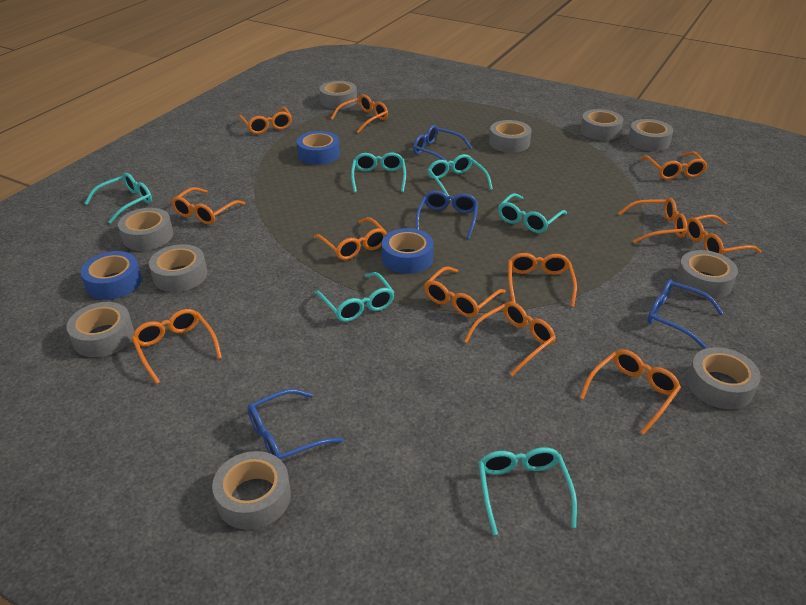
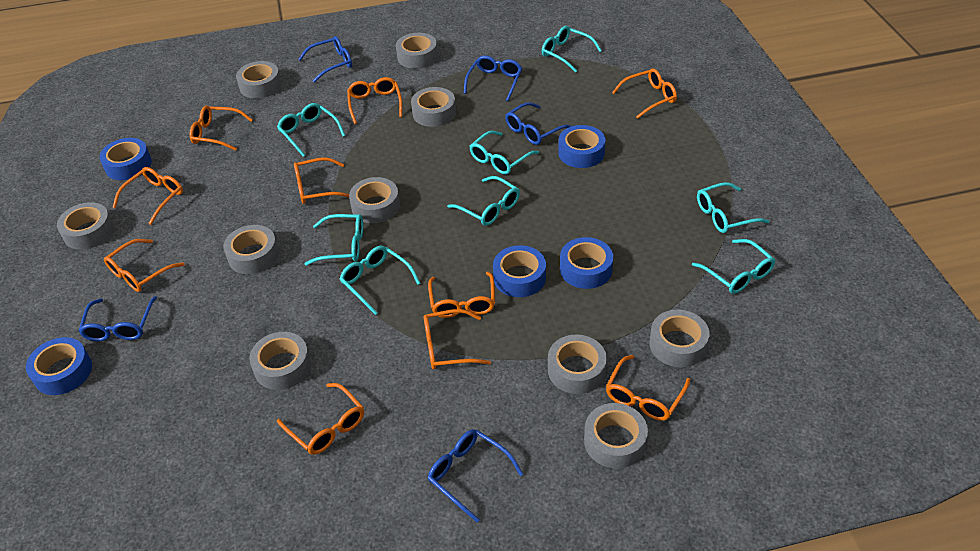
blue glasses: 4 -> 5
blue tape: 3 -> 5
orange glasses: 12 -> 10
turquoise glasses: 6 -> 8

